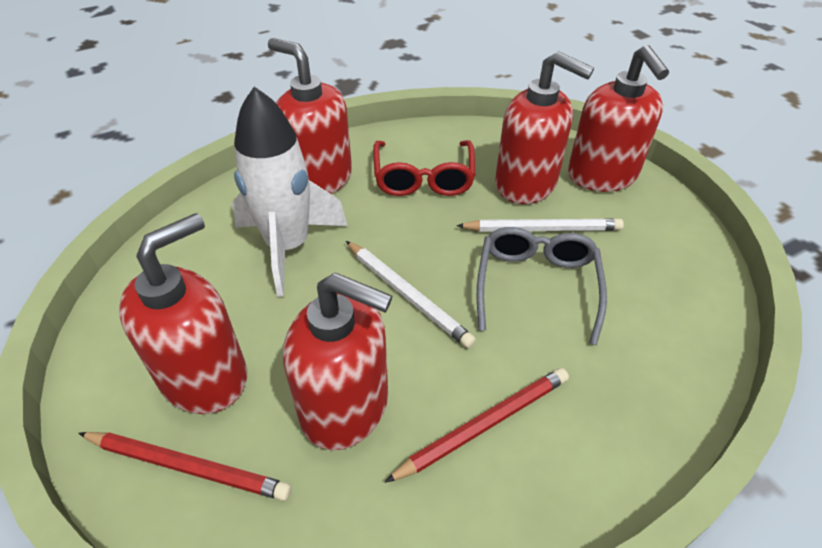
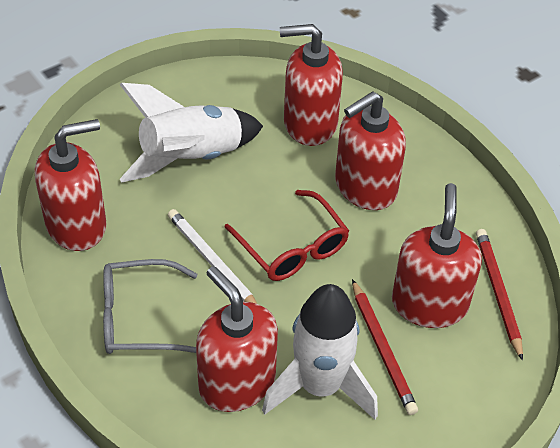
white pencil: 2 -> 1
white rocket: 1 -> 2

